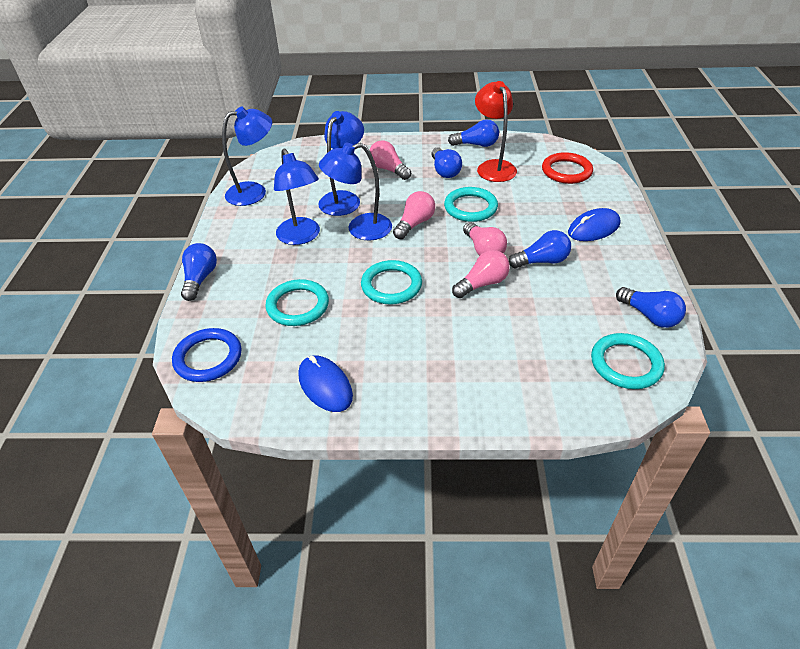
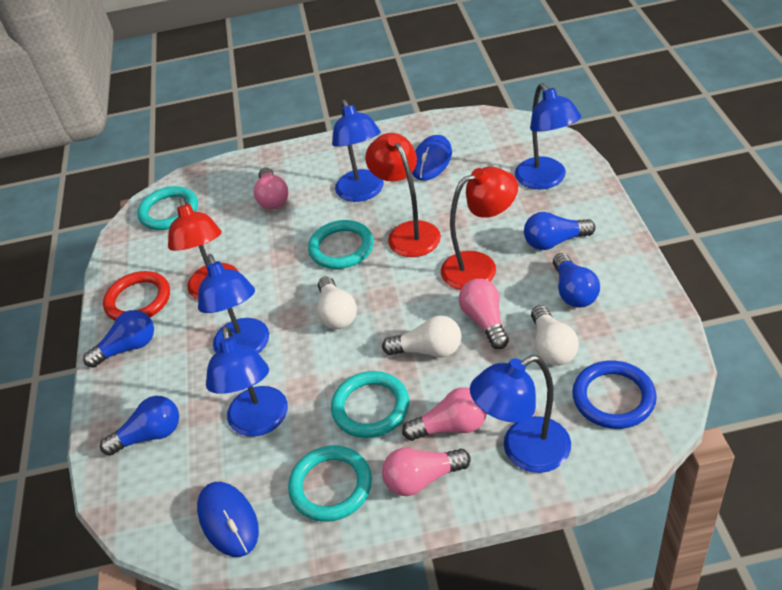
blue lamp: 4 -> 5
blue light bulb: 5 -> 4
red lamp: 1 -> 3
white light bulb: 0 -> 3

